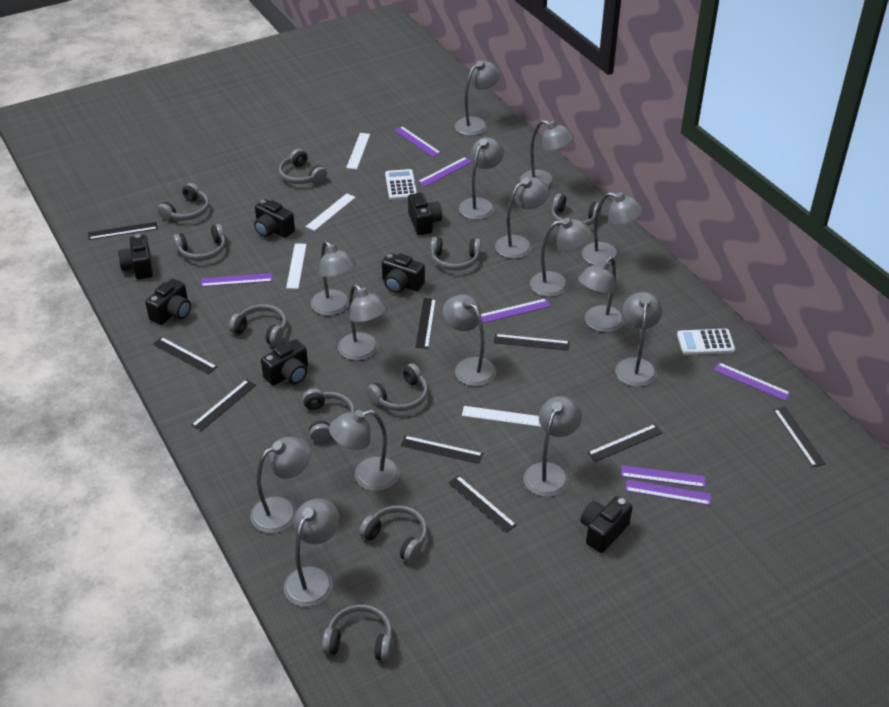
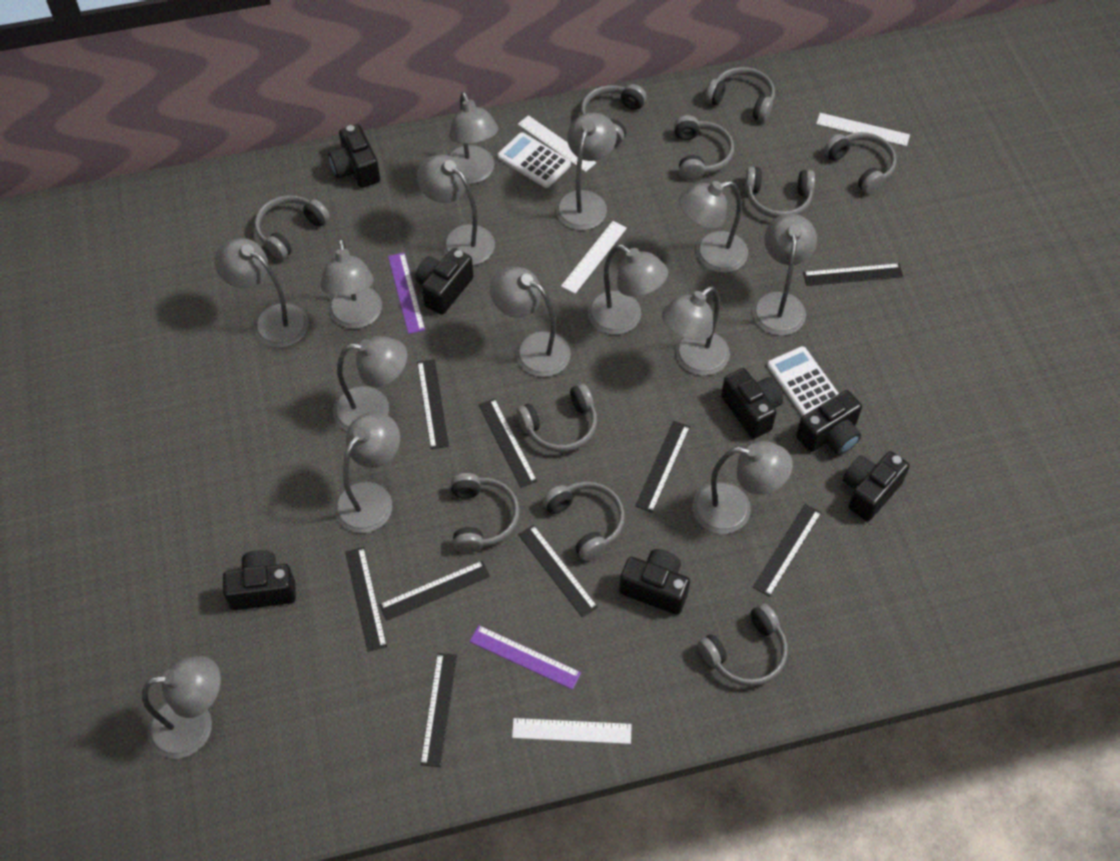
grey lamp: 15 -> 14
purple ruler: 7 -> 2

